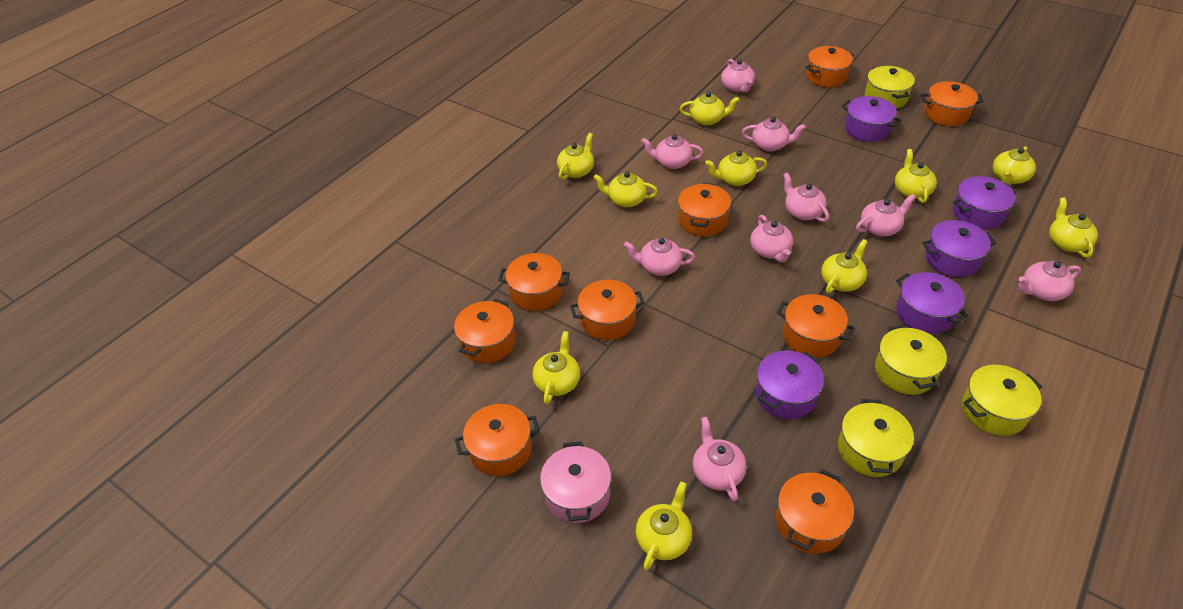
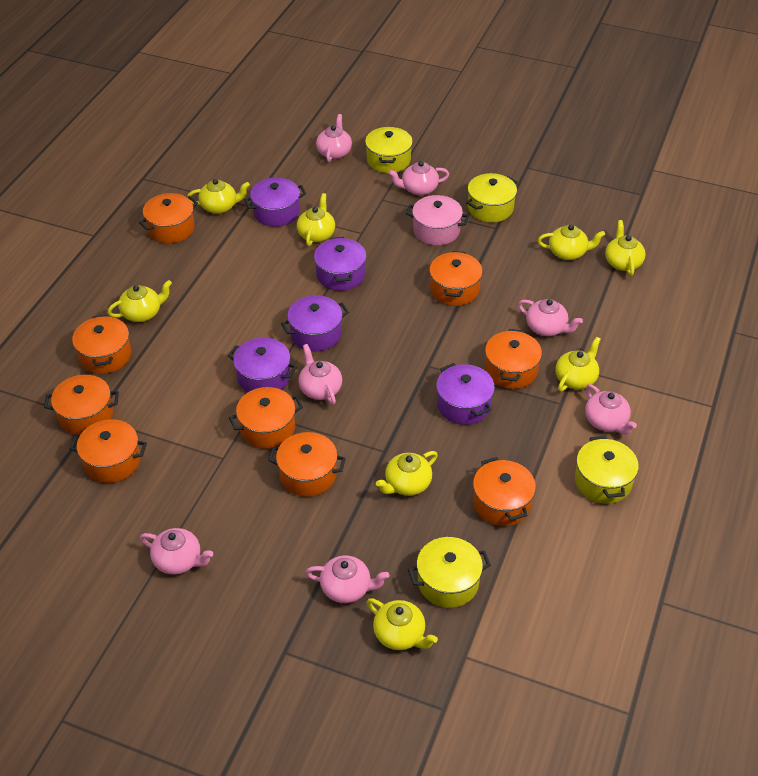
pink teapot: 9 -> 7
yellow teapot: 10 -> 8

